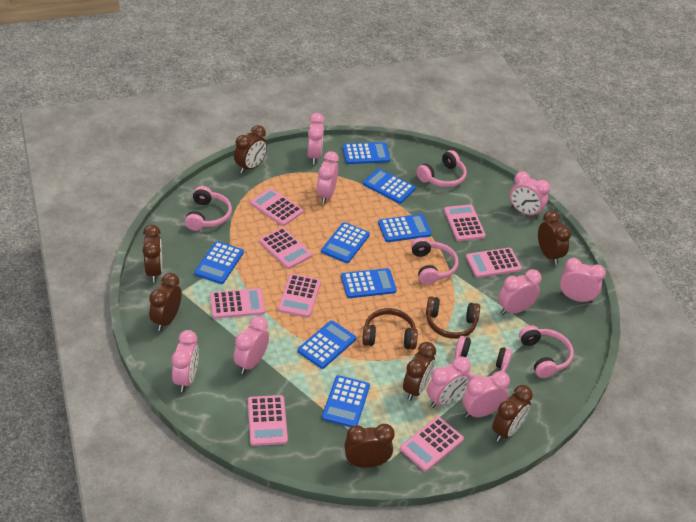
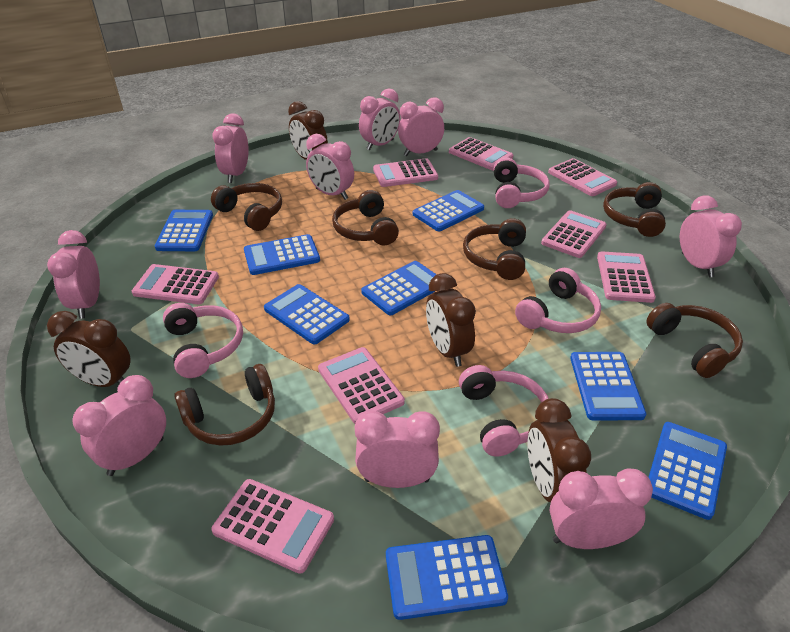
brown clock: 7 -> 4
brown headphones: 2 -> 6
pink headphones: 5 -> 4

